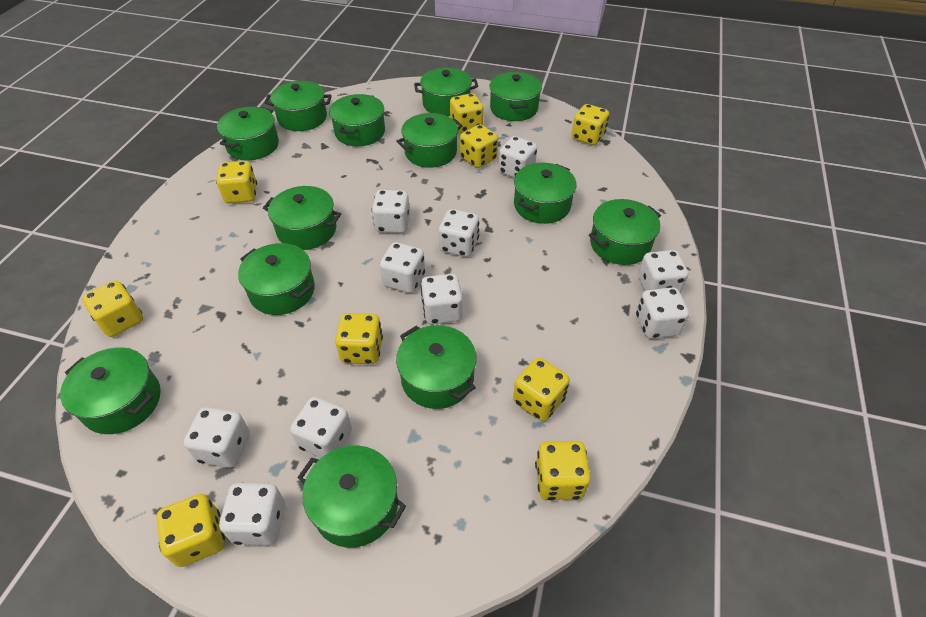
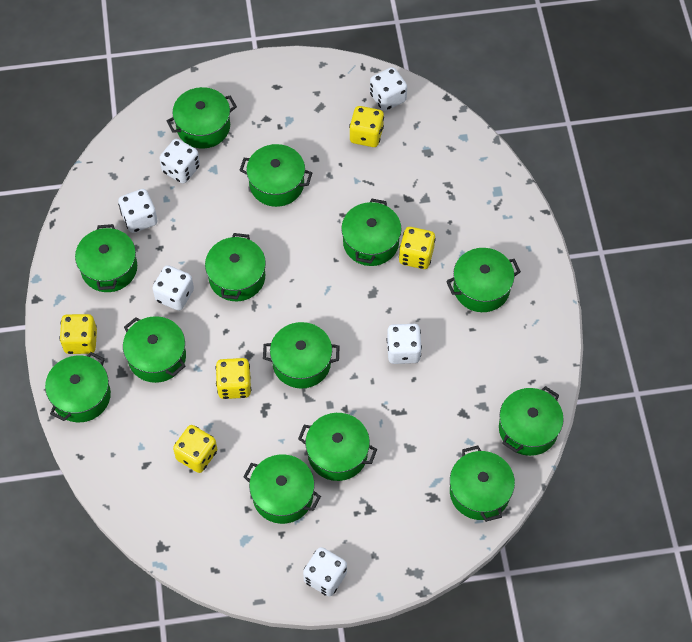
white dice: 10 -> 6
yellow dice: 9 -> 5

